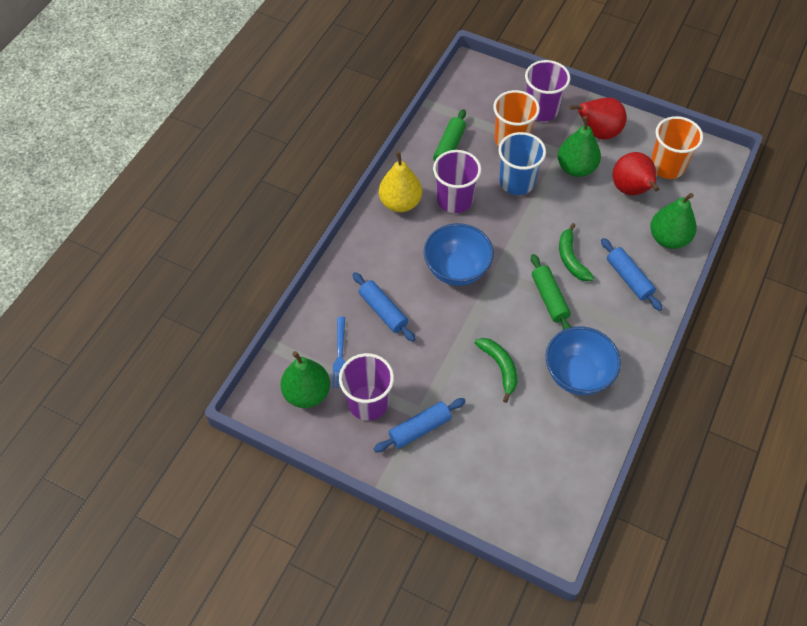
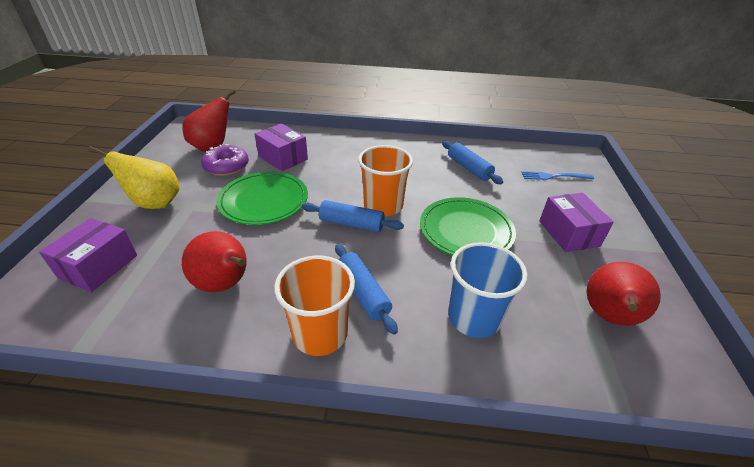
blue bowl: 2 -> 0
green banana: 2 -> 0
green pear: 3 -> 0
green plate: 0 -> 2
green rolling pin: 2 -> 0
purple box: 0 -> 3
purple cup: 3 -> 0
purple donut: 0 -> 1
red pear: 2 -> 3

